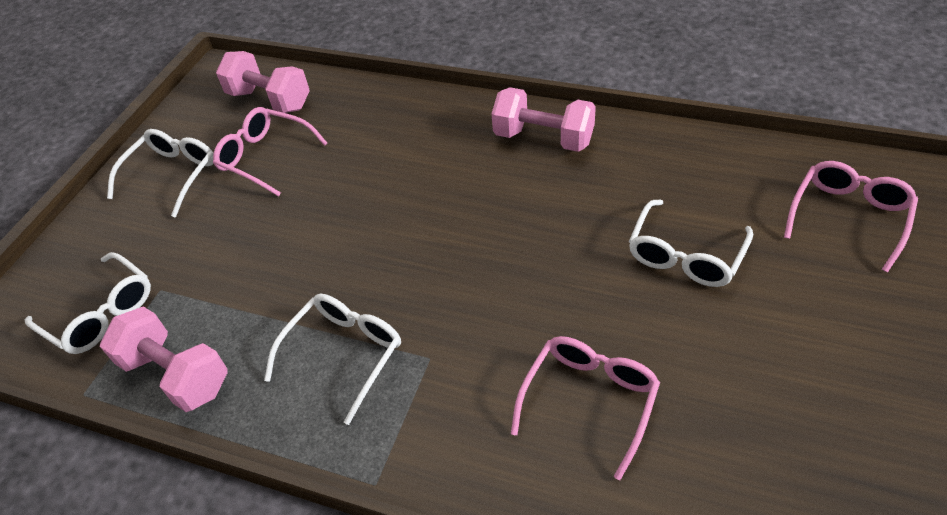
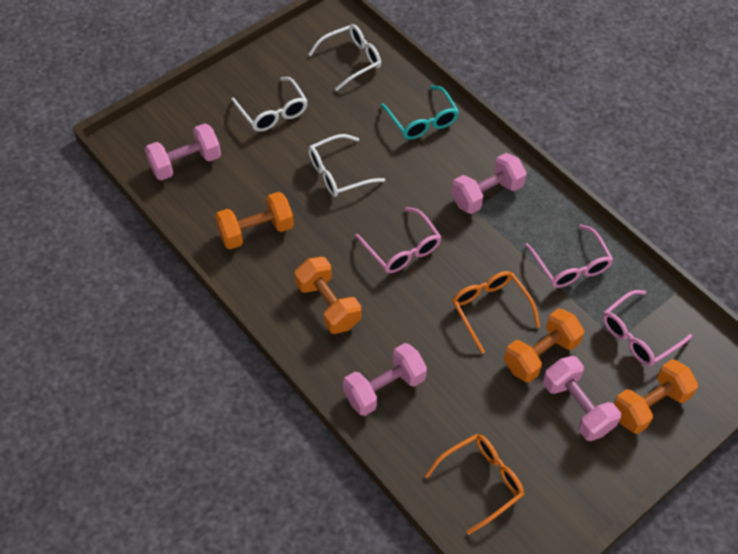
orange dumbbell: 0 -> 4
orange glasses: 0 -> 2
pink dumbbell: 3 -> 4
turquoise glasses: 0 -> 1
white glasses: 4 -> 3

